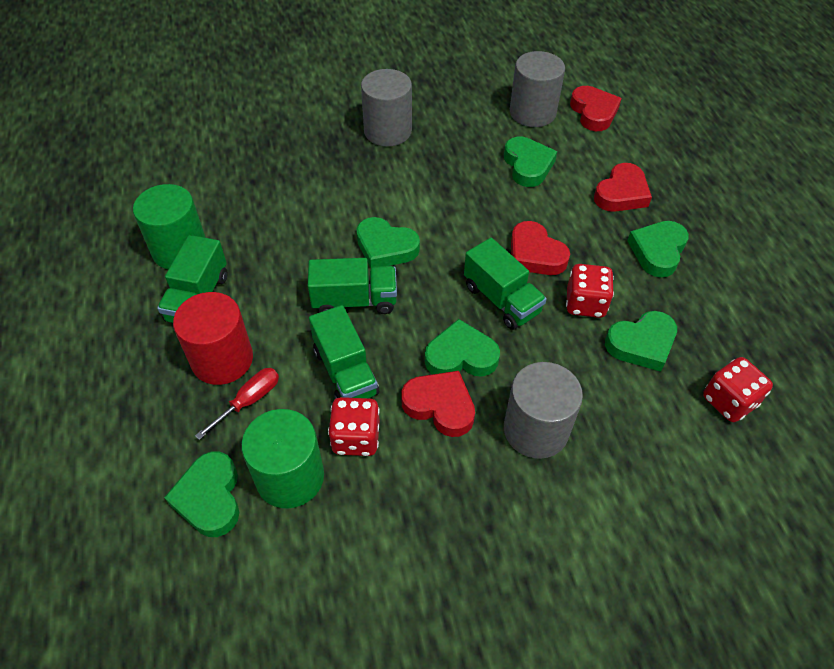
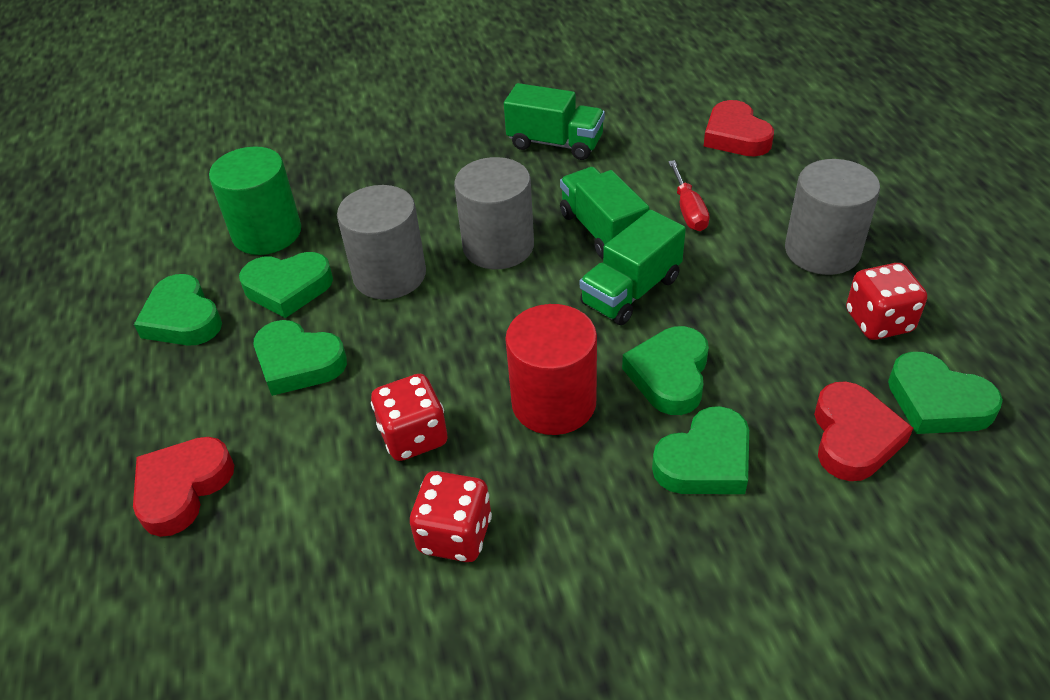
green cylinder: 2 -> 1
green truck: 4 -> 3
red heart: 4 -> 3

